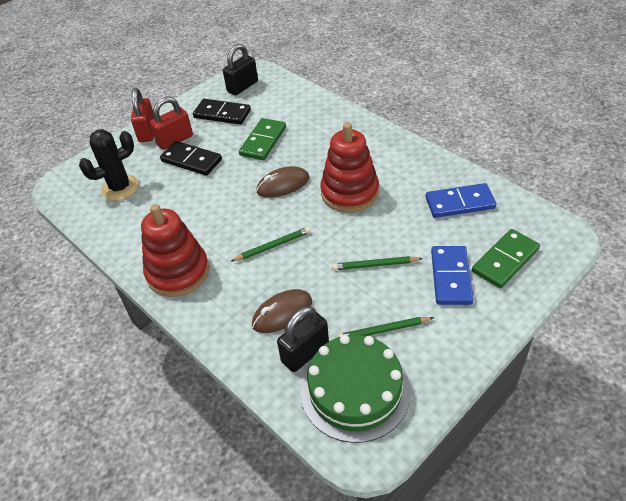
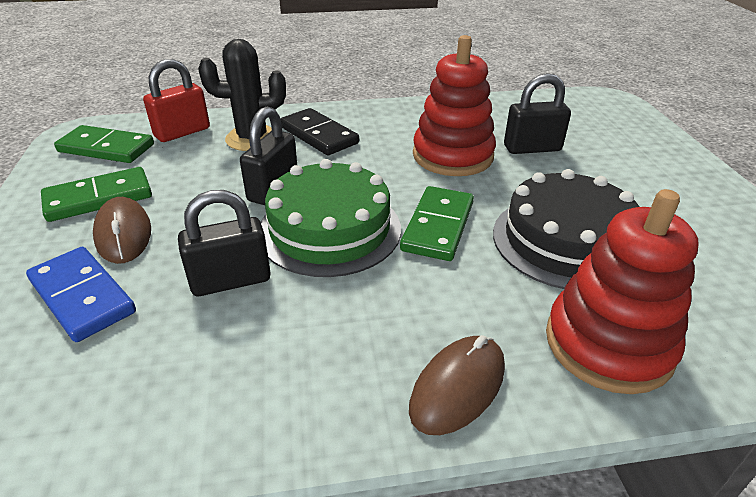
black cake: 0 -> 1
black domino: 2 -> 1
black padlock: 2 -> 3
blue domino: 2 -> 1
green domino: 2 -> 3
green pencil: 3 -> 0
red padlock: 2 -> 1

